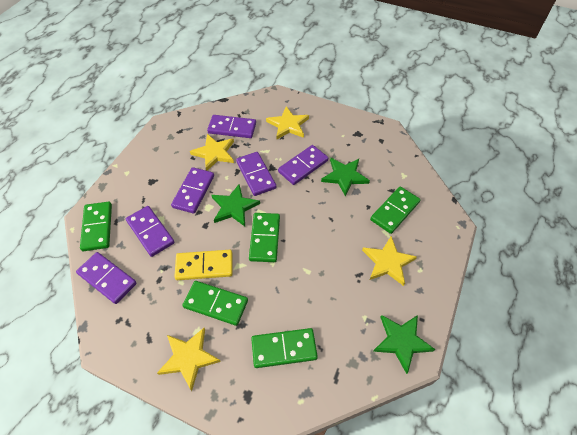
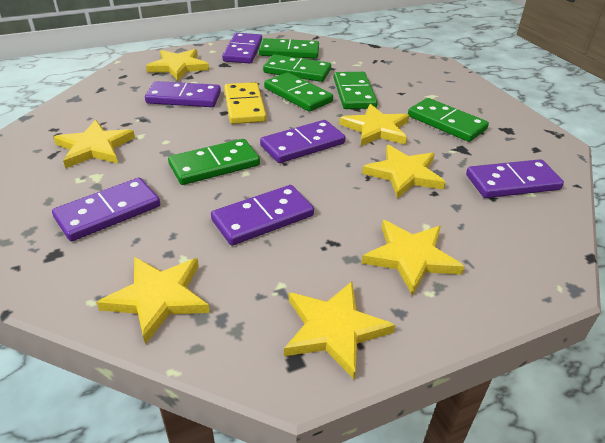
green domino: 5 -> 6
green star: 3 -> 0
yellow star: 4 -> 7

